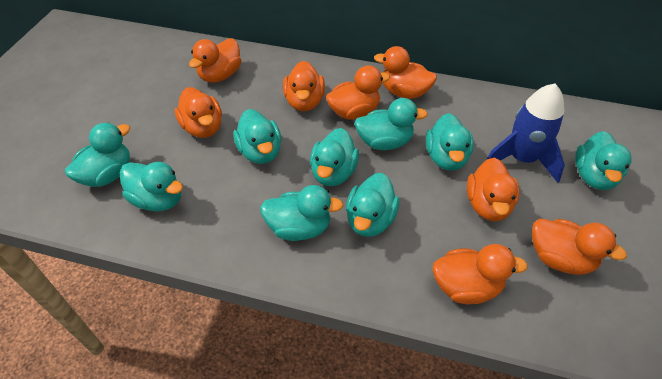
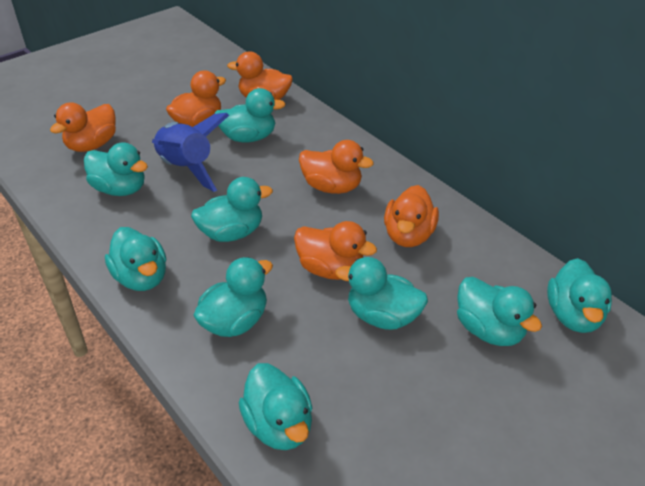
orange duck: 8 -> 6

